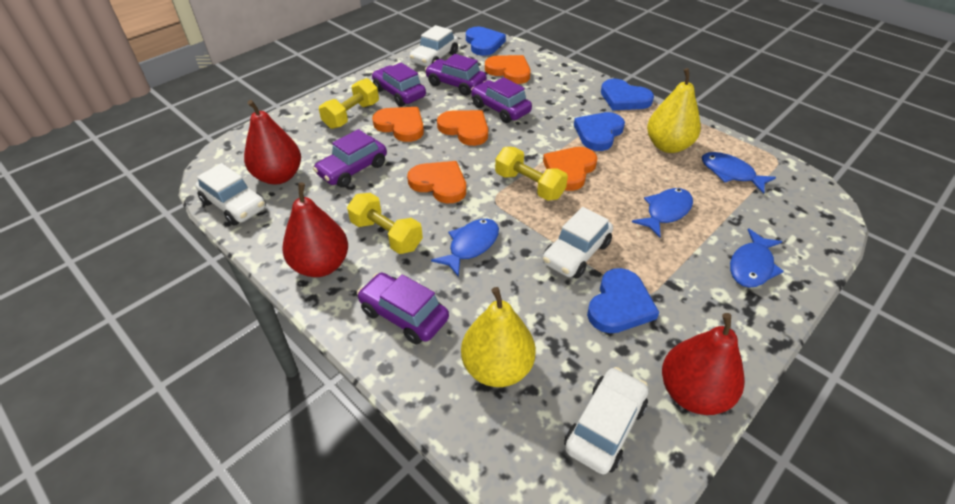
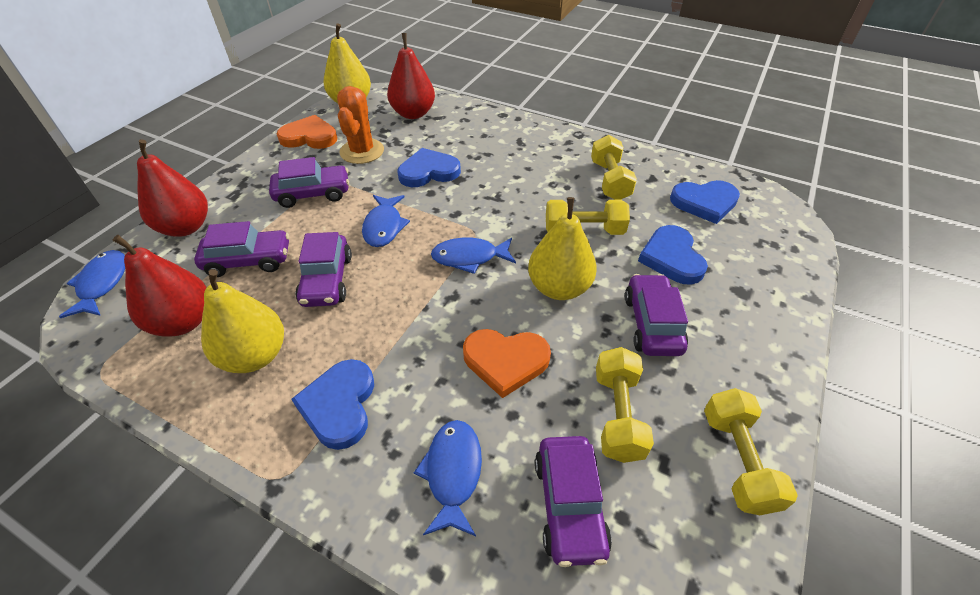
orange cactus: 0 -> 1
orange heart: 5 -> 2
white car: 4 -> 0
yellow dumbbell: 3 -> 4
yellow pear: 2 -> 3

